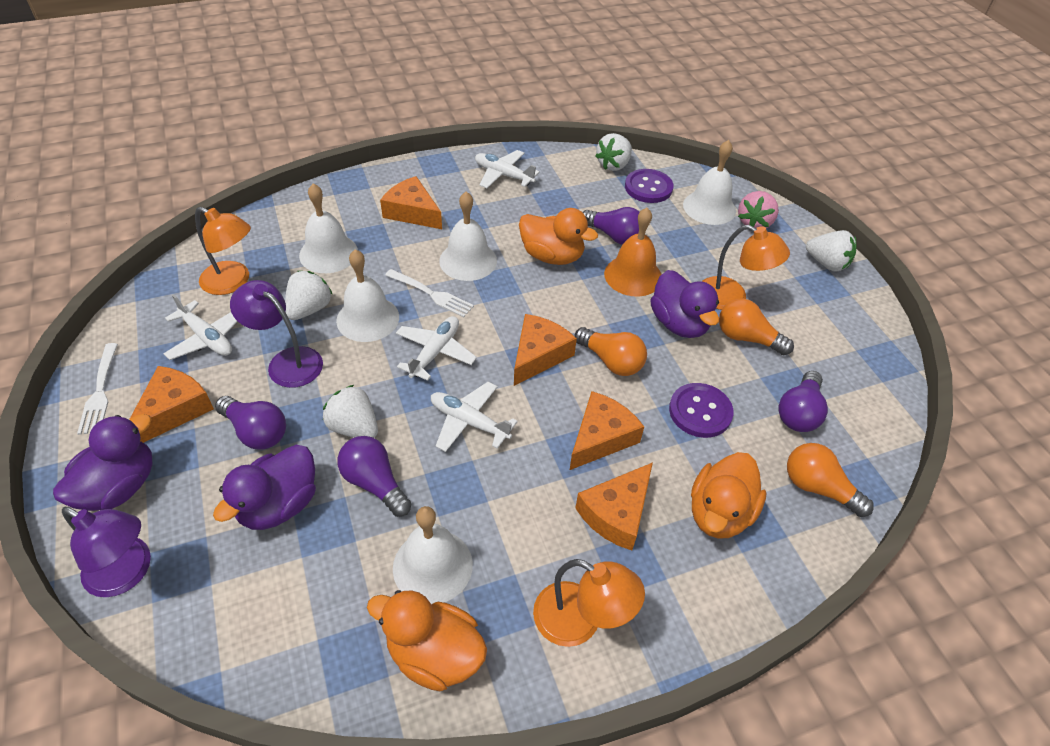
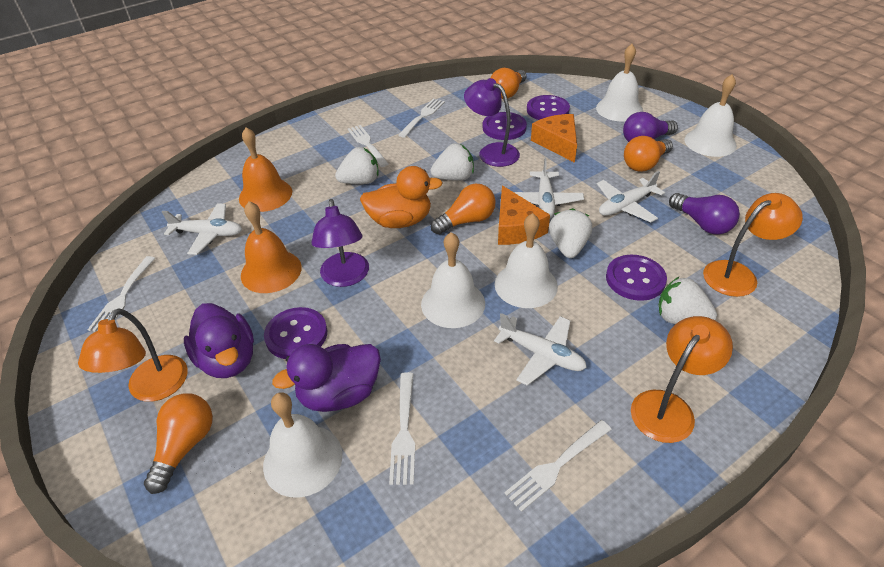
orange bell: 1 -> 2
orange cheese: 5 -> 2
orange duck: 3 -> 1
orange light bulb: 3 -> 4
pink strawberry: 1 -> 0
purple button: 2 -> 4
purple duck: 3 -> 2
purple light bulb: 4 -> 2
white fork: 2 -> 5

